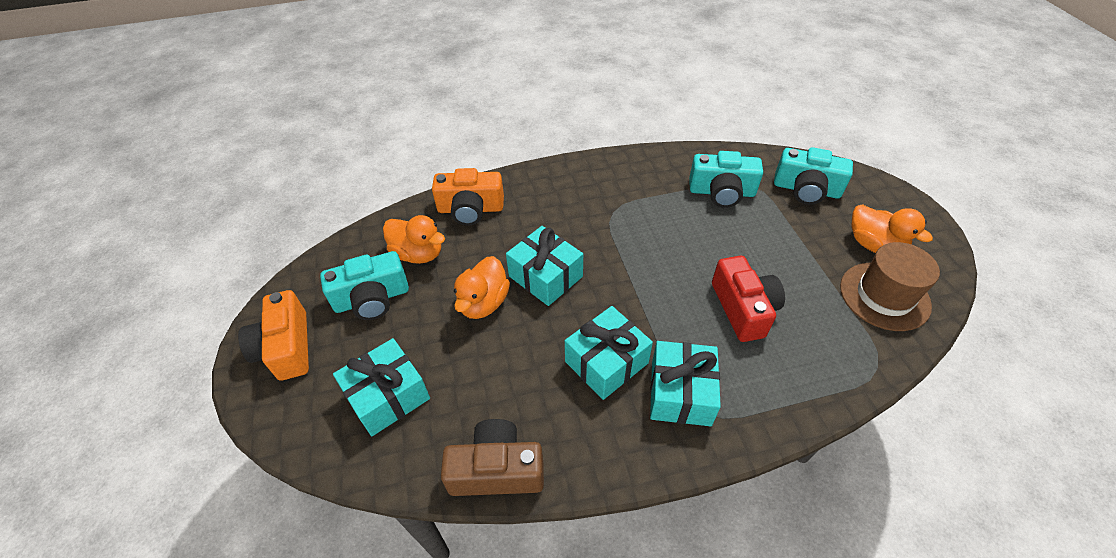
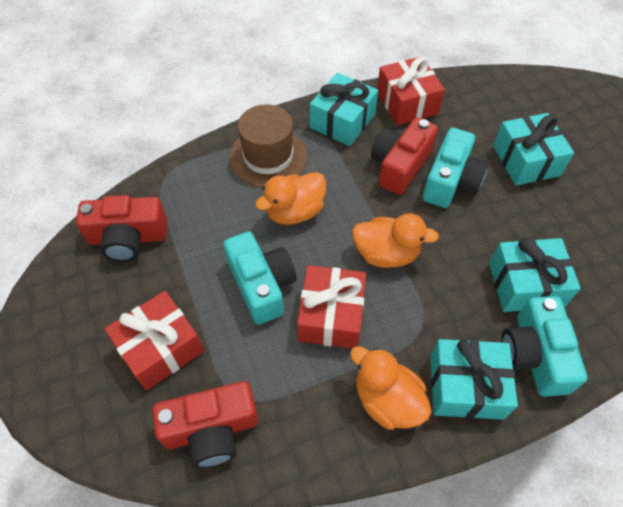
brown camera: 1 -> 0
orange camera: 2 -> 0
red camera: 1 -> 3
red gift: 0 -> 3

